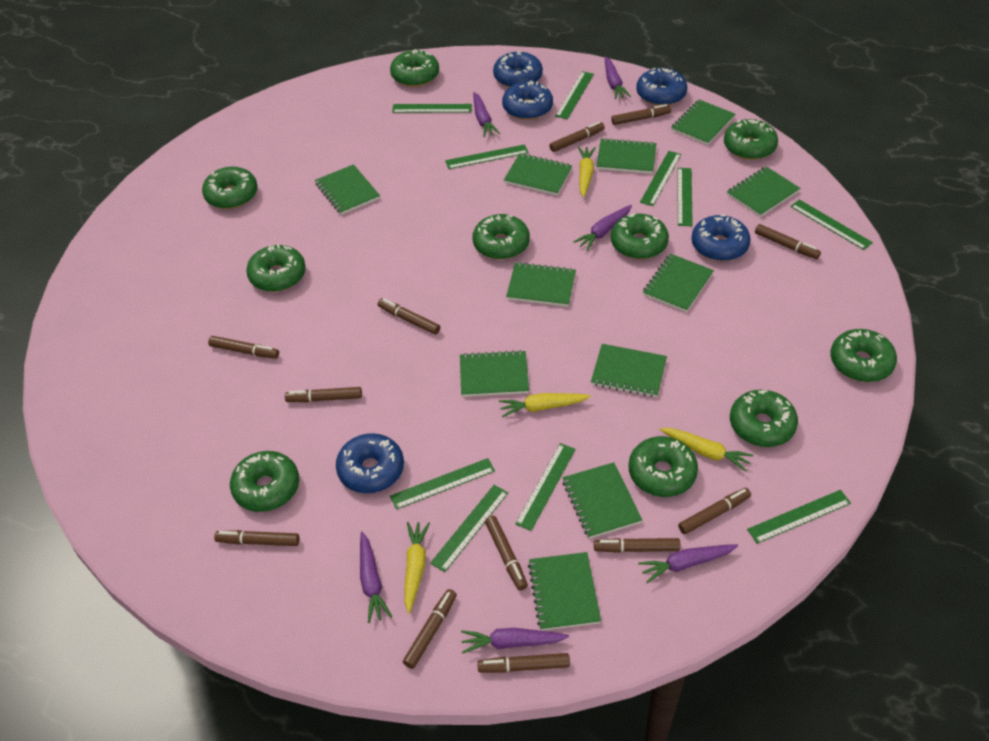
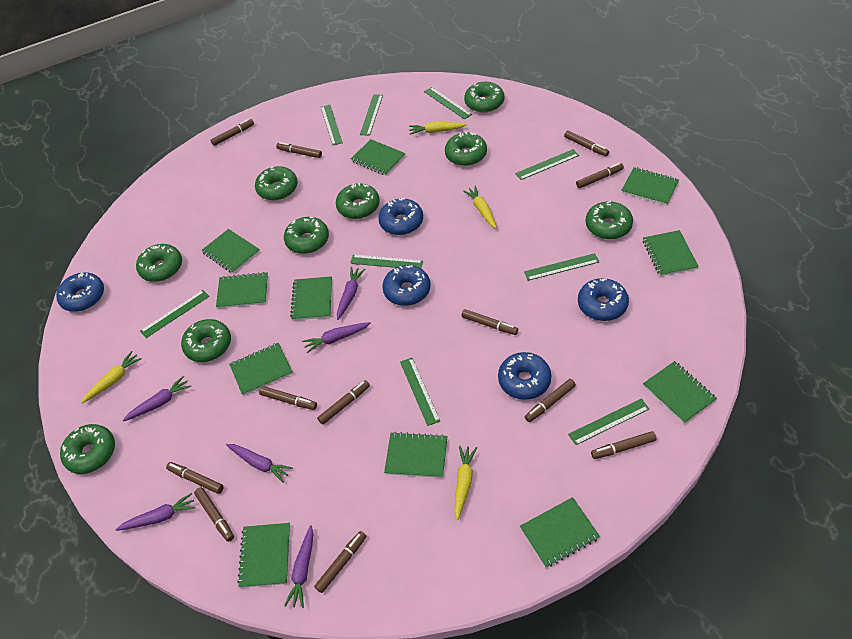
green donut: 10 -> 9
green ruler: 10 -> 9

